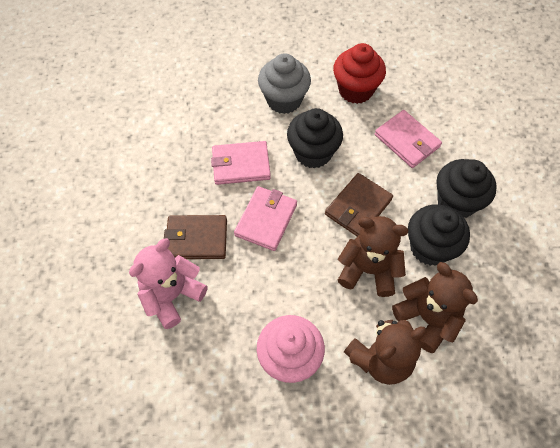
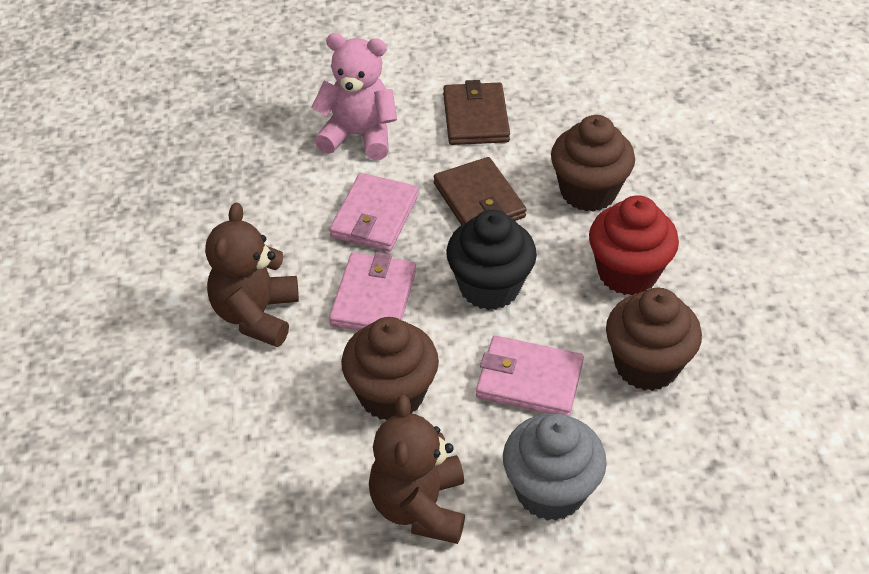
black cupcake: 3 -> 1
brown cupcake: 0 -> 3
brown teddy bear: 3 -> 2
pink cupcake: 1 -> 0

